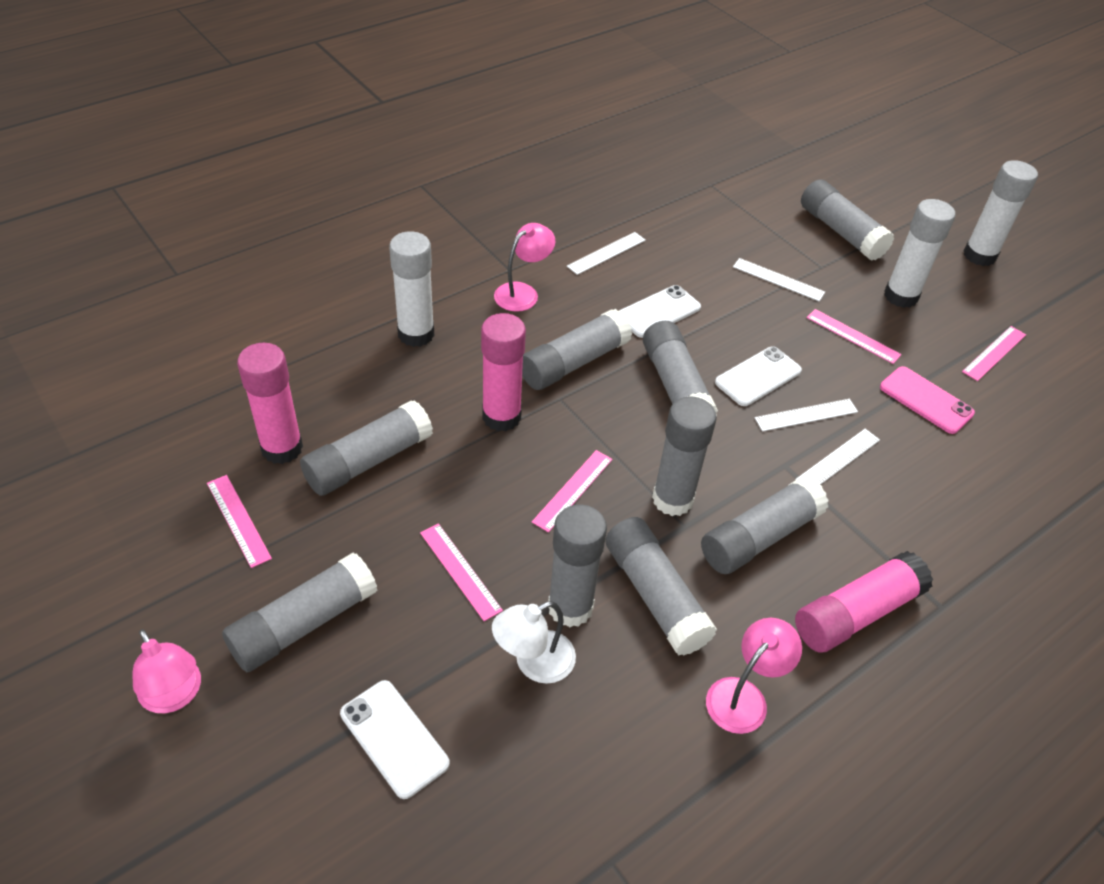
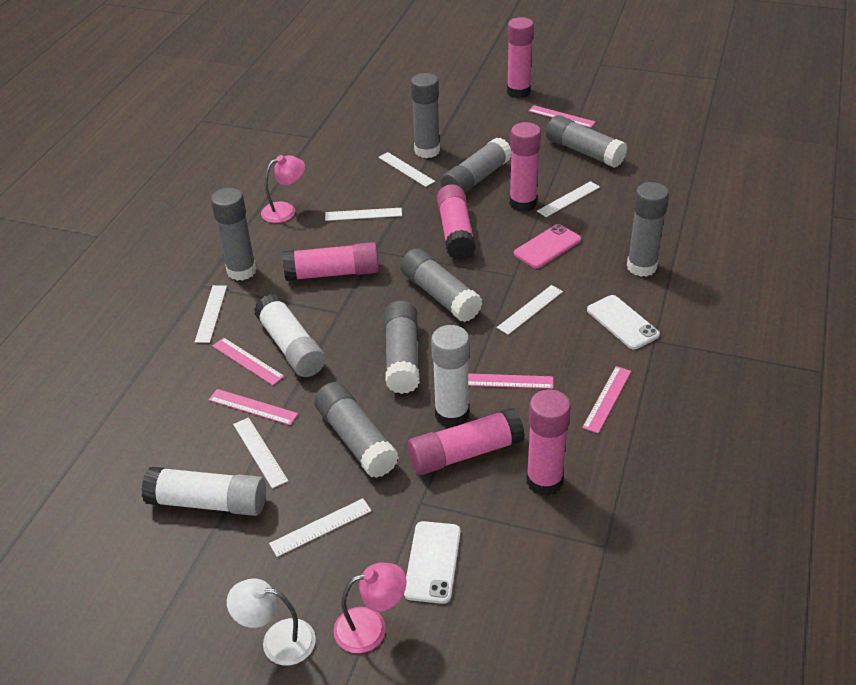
grey glue stick: 9 -> 8
pink glue stick: 3 -> 6
pink lamp: 3 -> 2
white phone: 3 -> 2
white ruler: 4 -> 7

